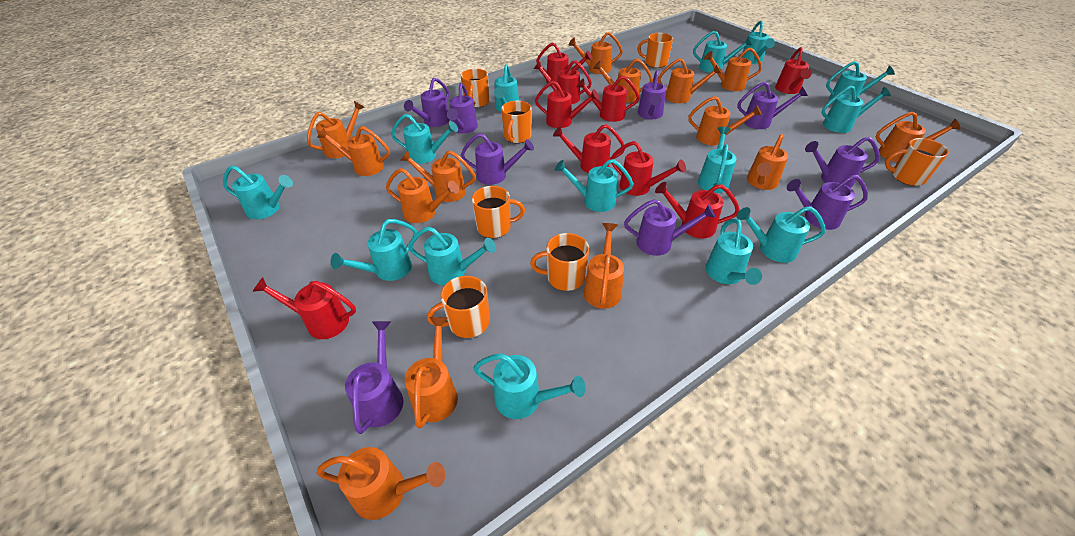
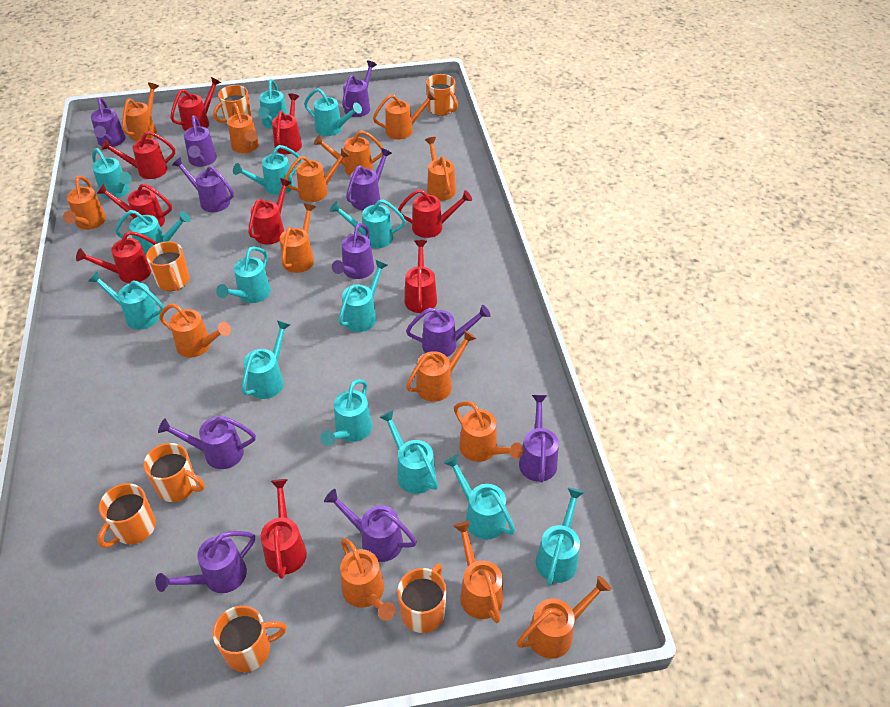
purple watering can: 9 -> 11

